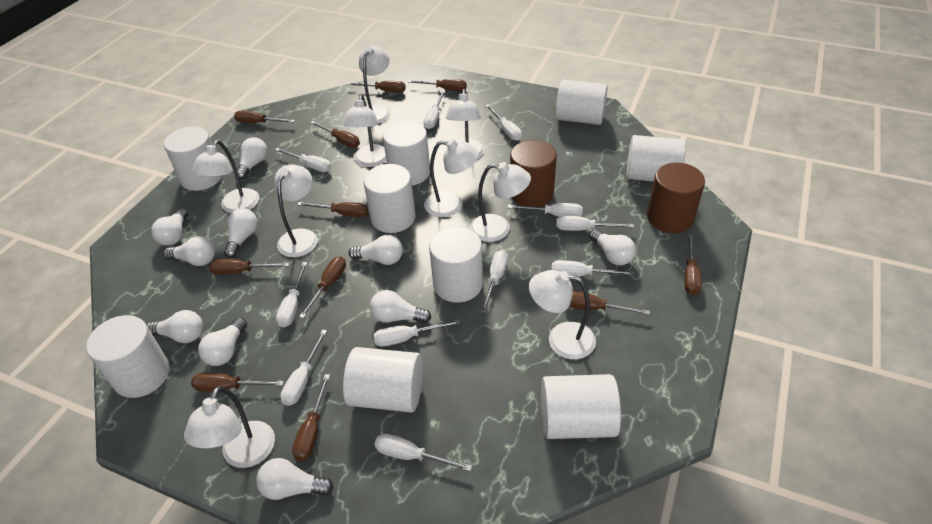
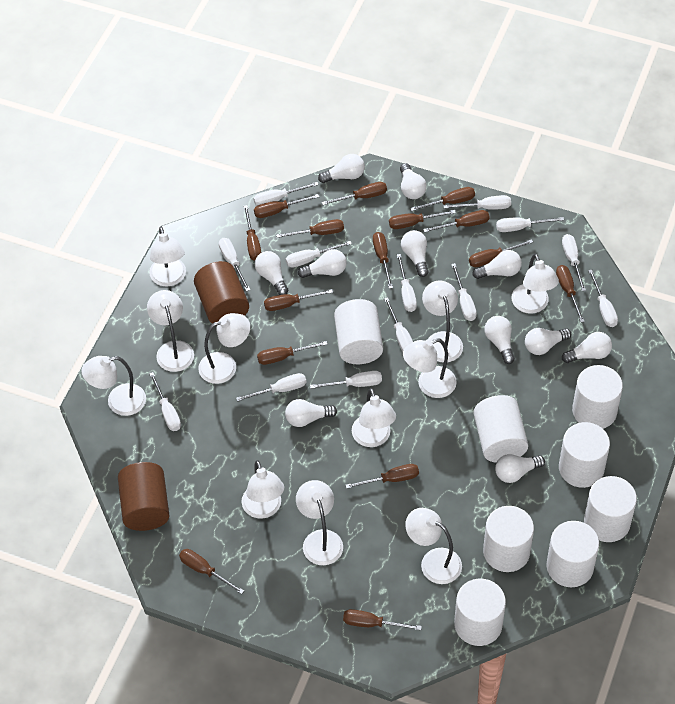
brown screwdriver: 11 -> 15
white cylinder: 9 -> 8
white lamp: 9 -> 11
white light bulb: 10 -> 11
white screwdriver: 11 -> 13

